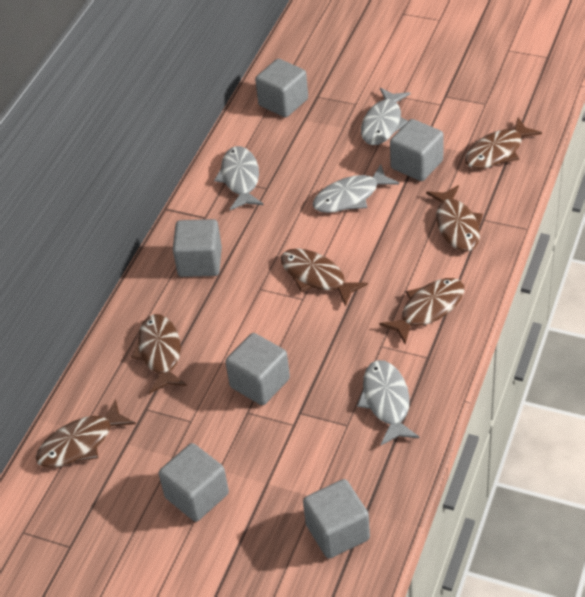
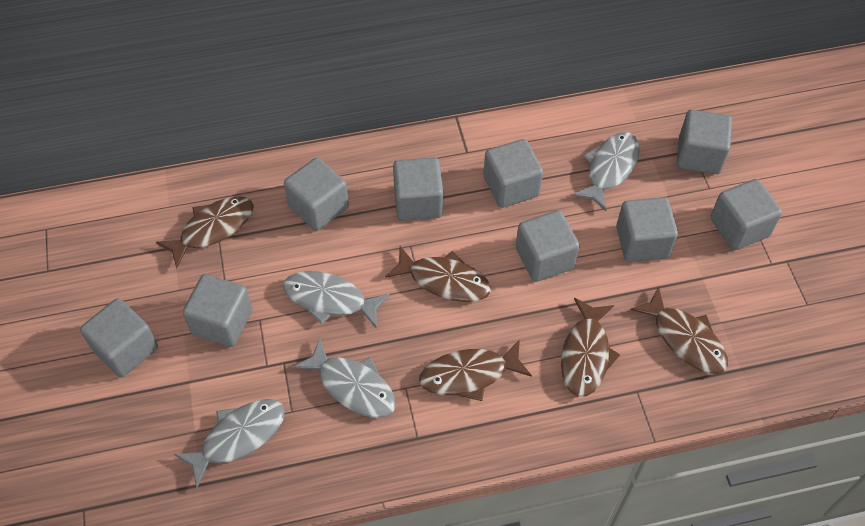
brown fish: 6 -> 5
grey cube: 6 -> 9

